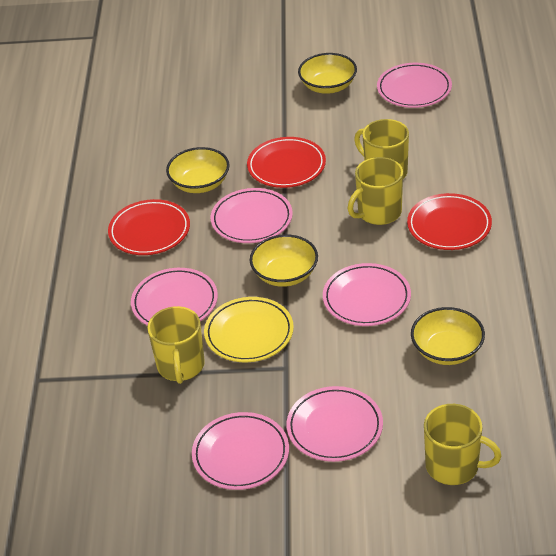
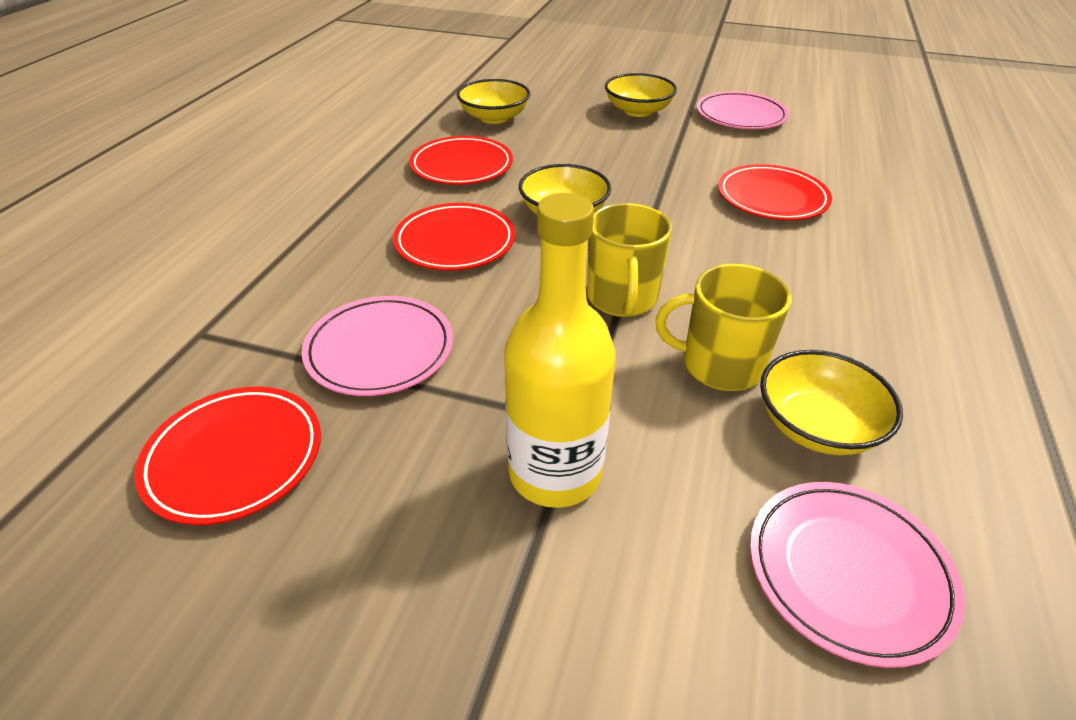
pink plate: 6 -> 3
red plate: 3 -> 4
yellow bottle: 0 -> 1
yellow mug: 4 -> 2
yellow plate: 1 -> 0

